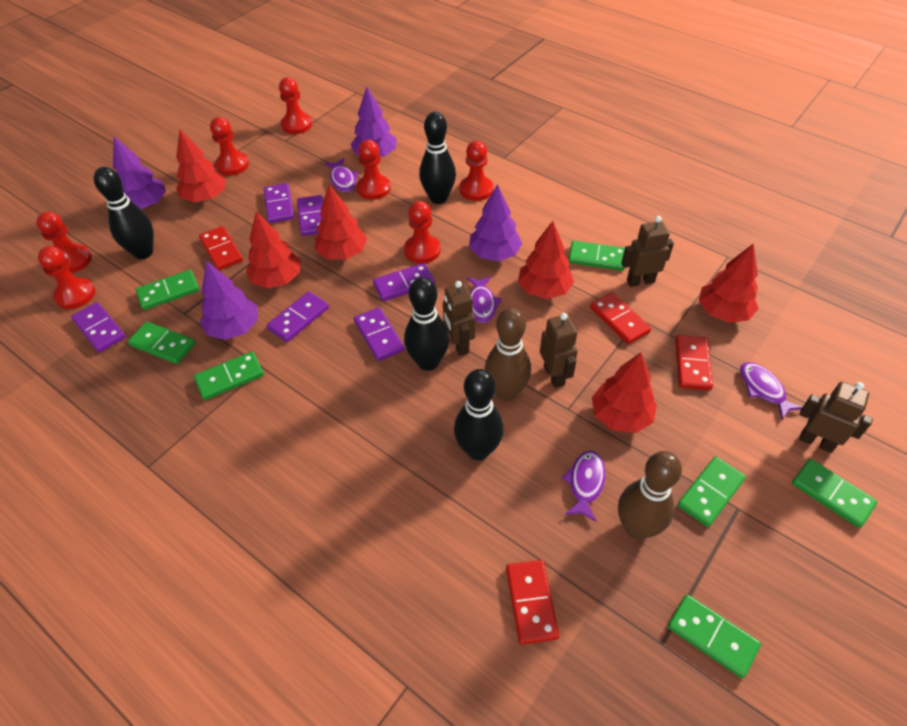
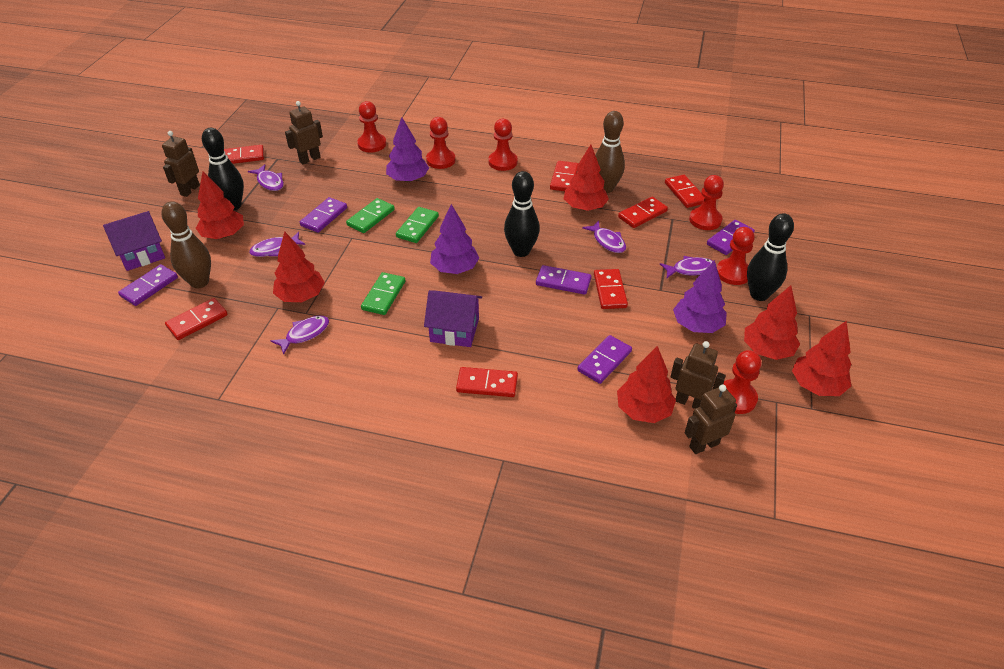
black bowling pin: 4 -> 3
green domino: 7 -> 3
purple domino: 6 -> 5
purple fish: 4 -> 5
purple house: 0 -> 2
purple tree: 4 -> 3
red domino: 4 -> 7
red pawn: 7 -> 6

